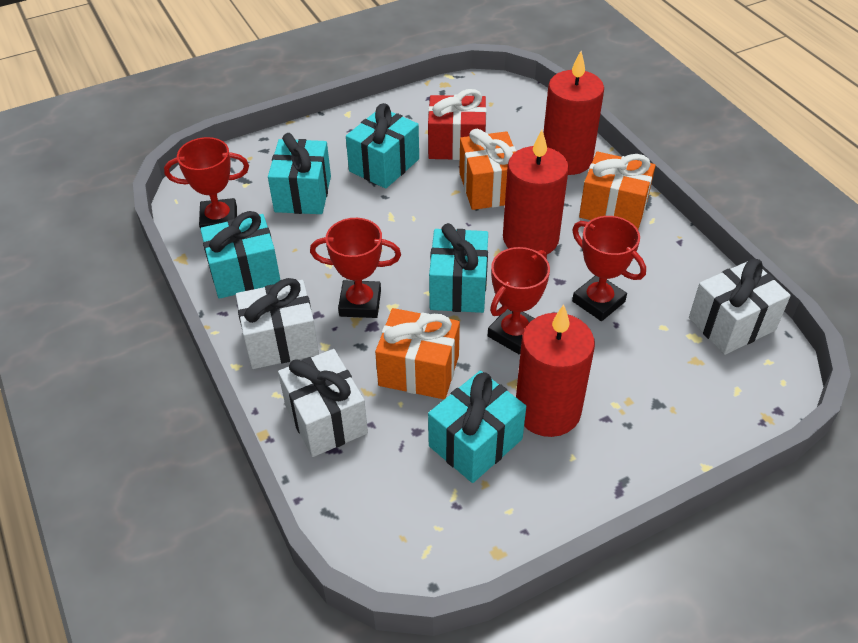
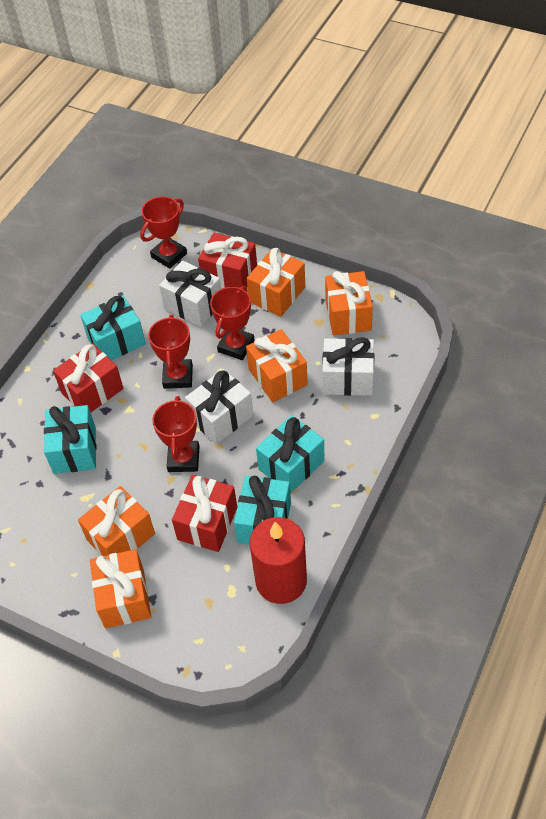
orange gift: 3 -> 5
red candle: 3 -> 1
red gift: 1 -> 3
turquoise gift: 5 -> 4

